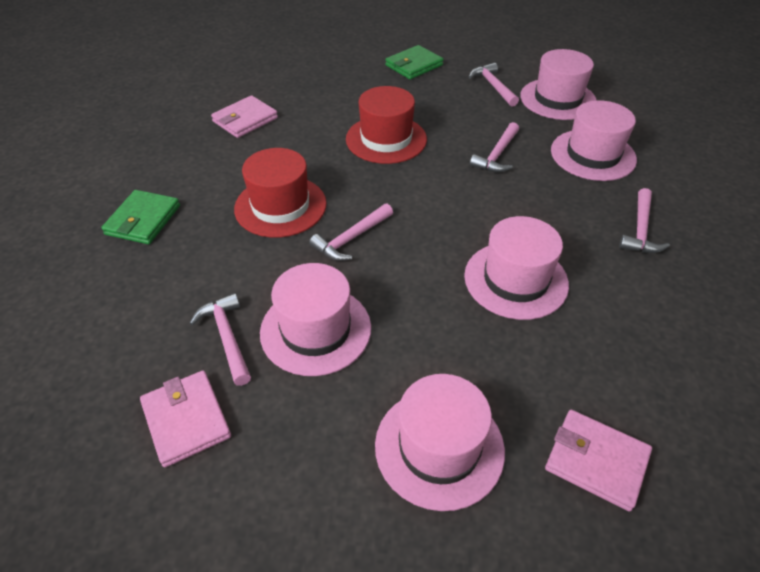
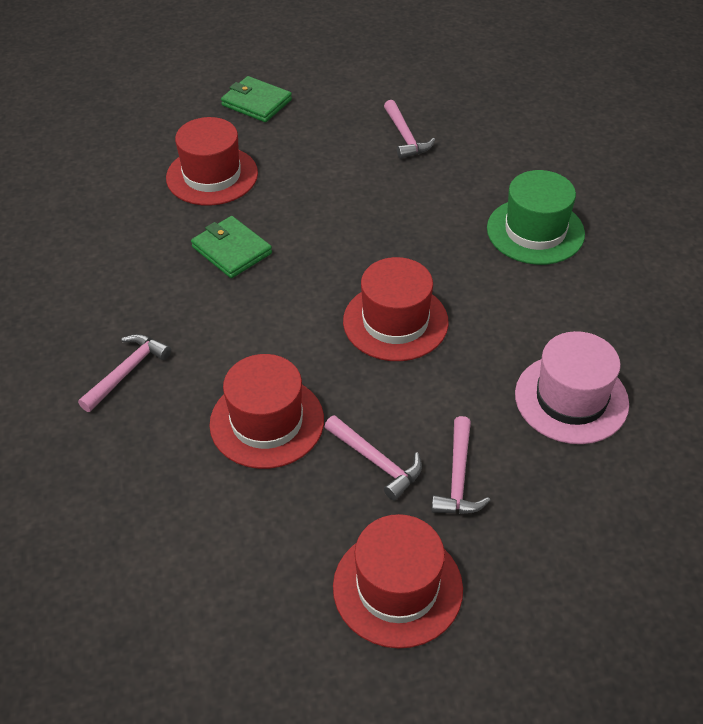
green hat: 0 -> 1
pink hammer: 5 -> 4
pink hat: 5 -> 1
pink wallet: 3 -> 0
red hat: 2 -> 4

